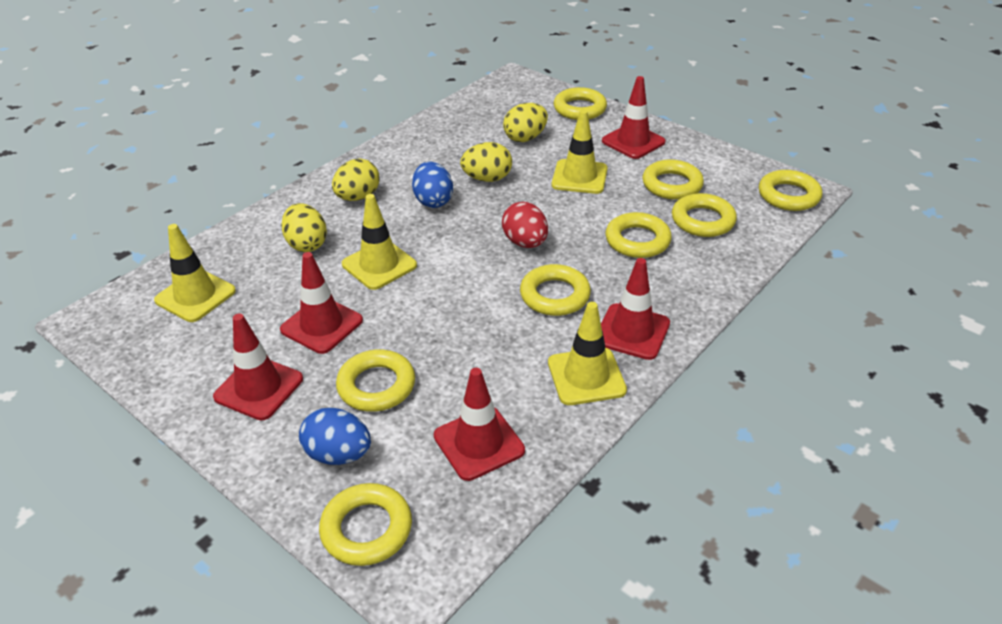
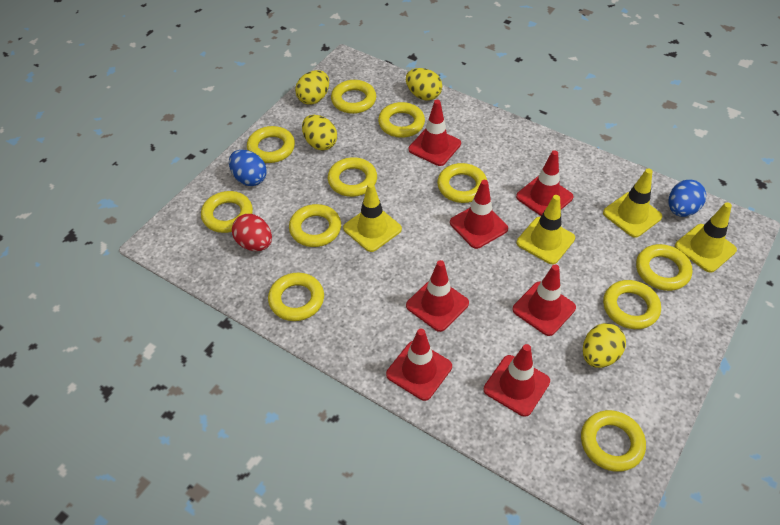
red traffic cone: 5 -> 7
yellow ring: 8 -> 11

